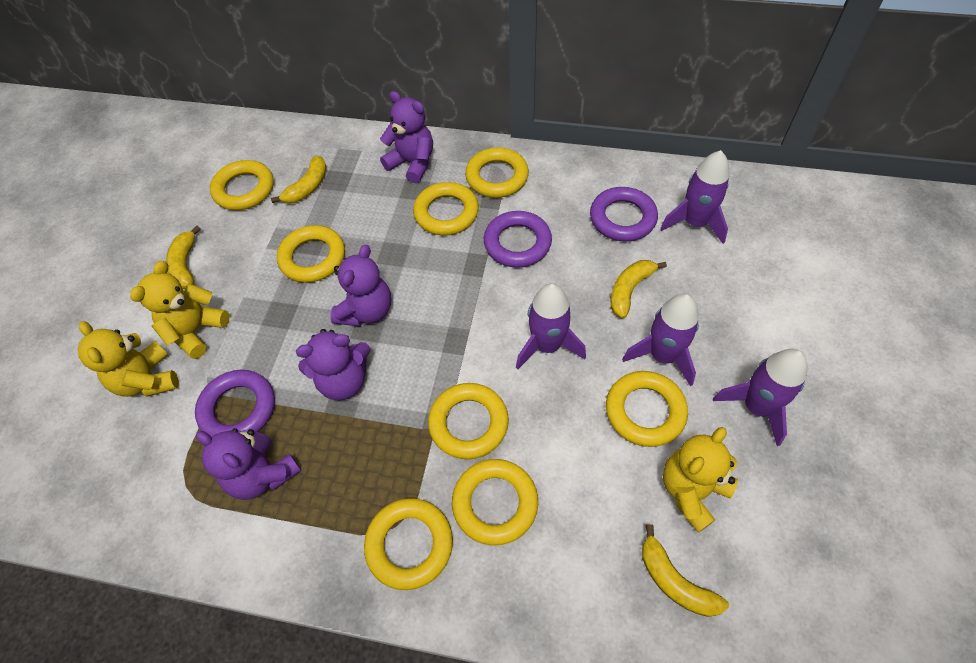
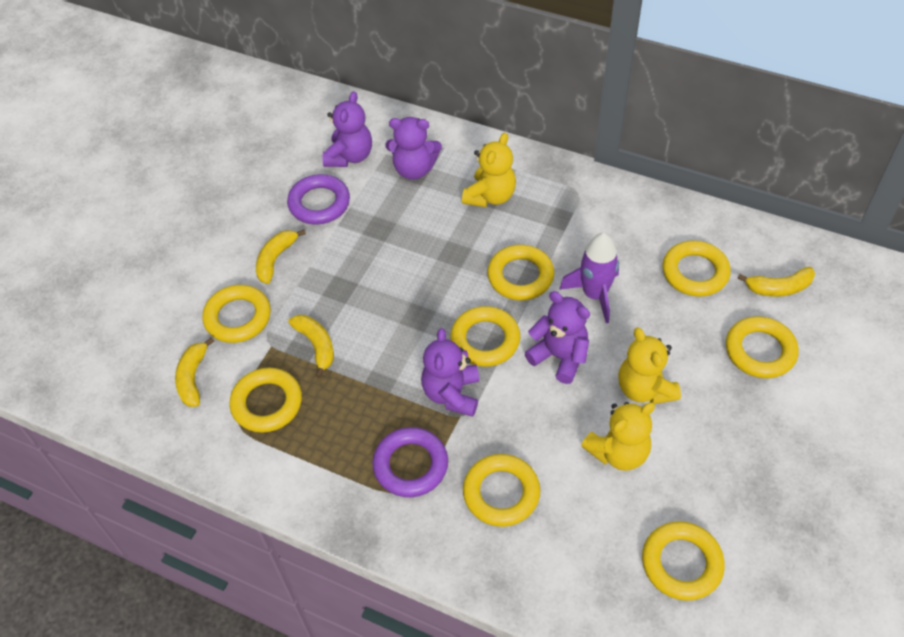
purple ring: 3 -> 2
purple rocket: 4 -> 1

